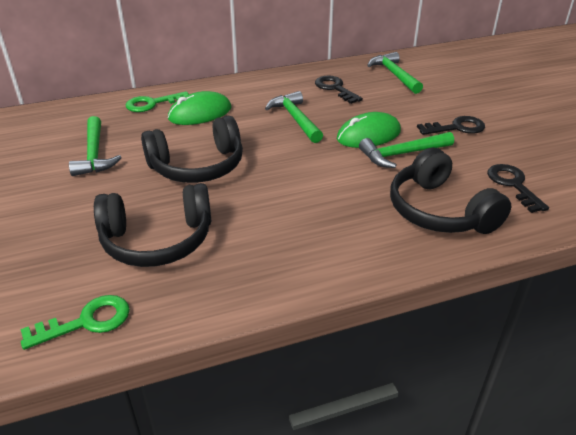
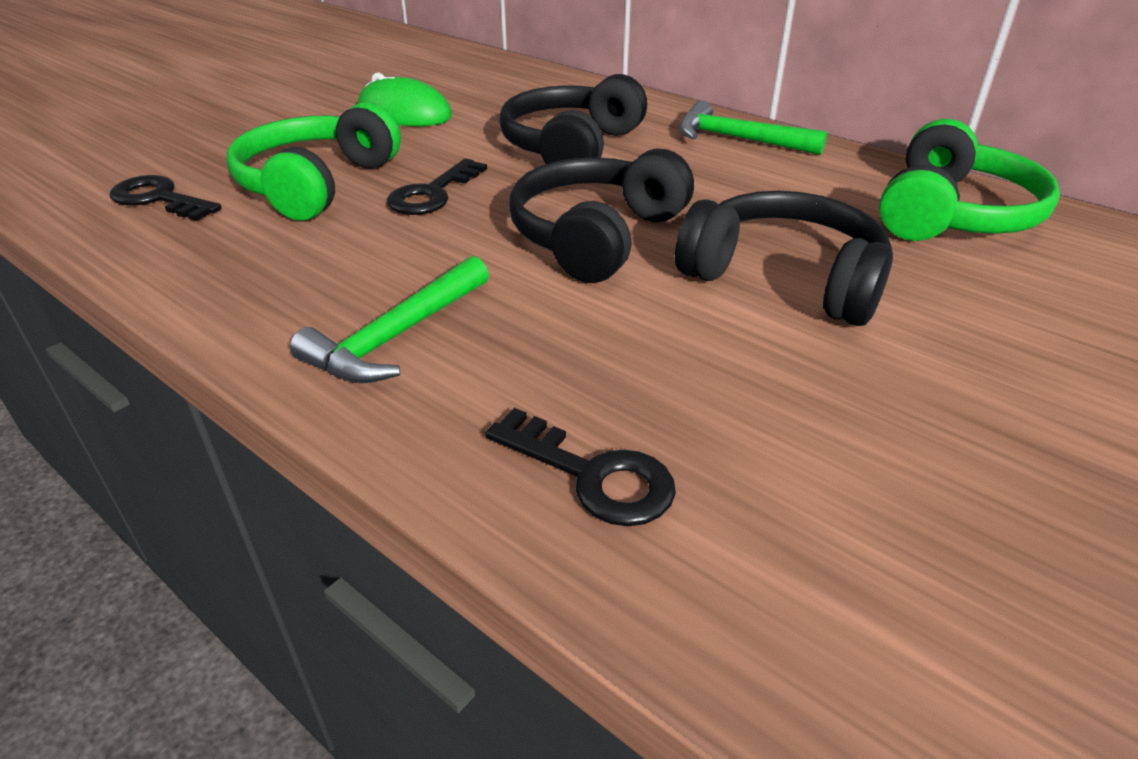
green hammer: 4 -> 2
green headphones: 0 -> 2
green key: 2 -> 0
green mouse: 2 -> 1

